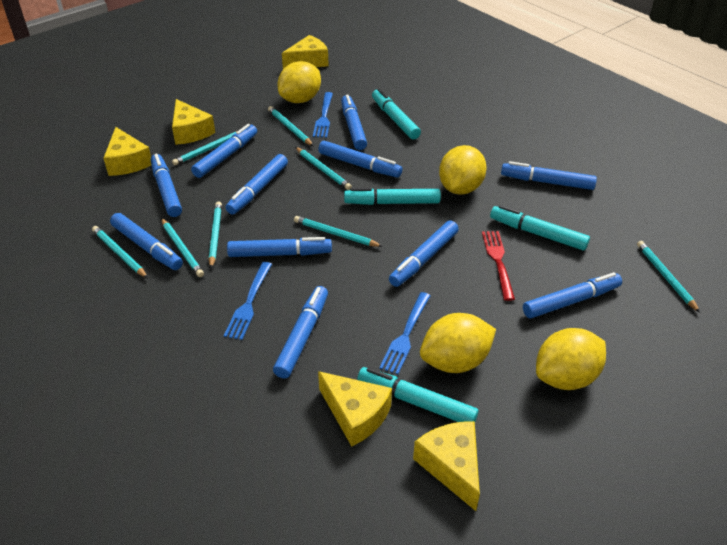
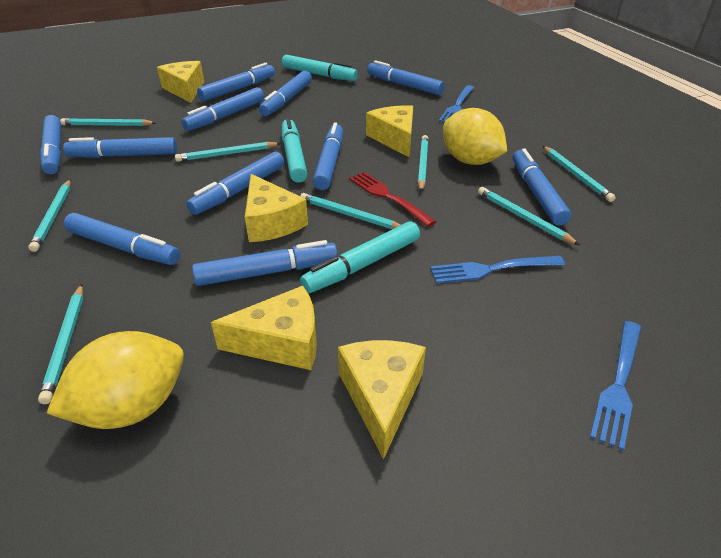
turquoise marker: 4 -> 3
yellow lemon: 4 -> 2

